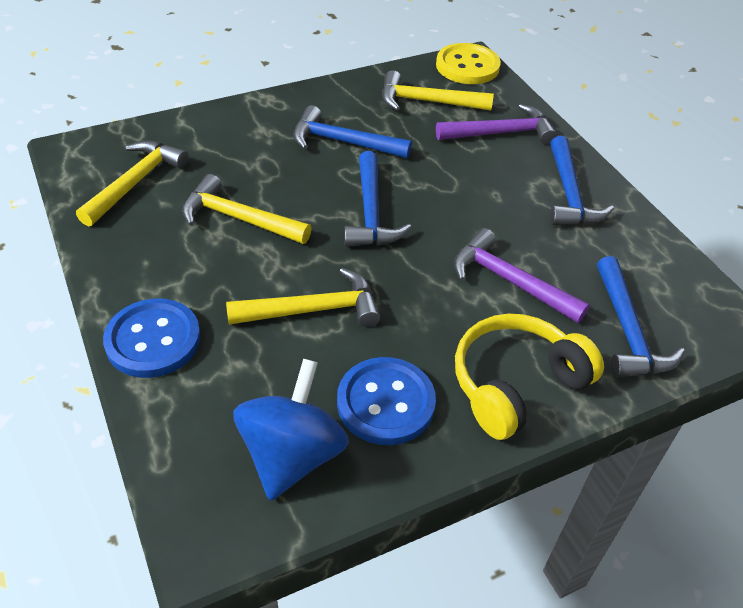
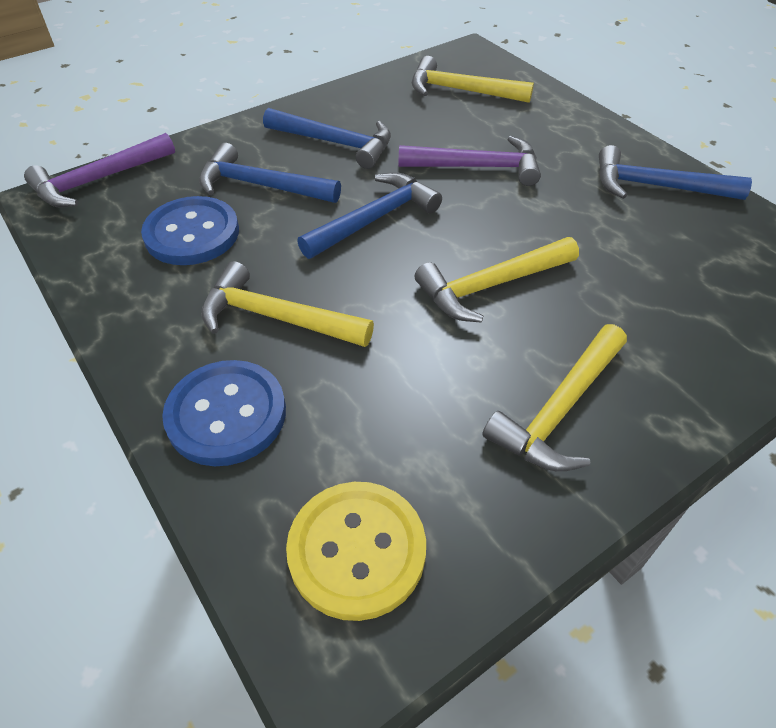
blue spinning top: 1 -> 0
yellow headphones: 1 -> 0

